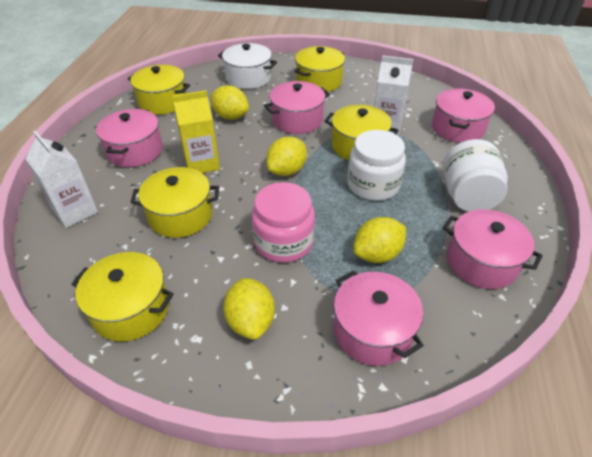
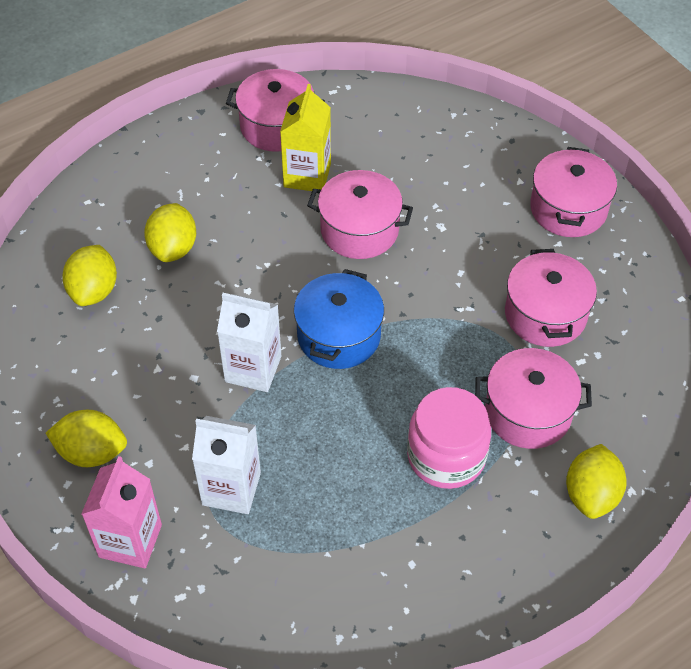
blue pot: 0 -> 1
pink carton: 0 -> 1
white jar: 2 -> 0
white pot: 1 -> 0
yellow pot: 5 -> 0

